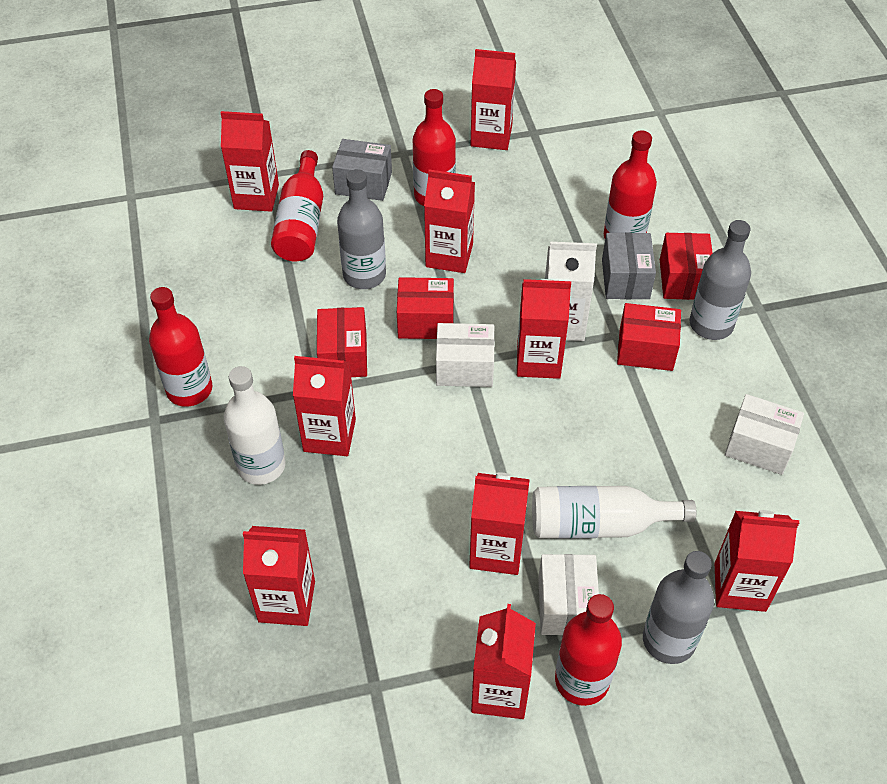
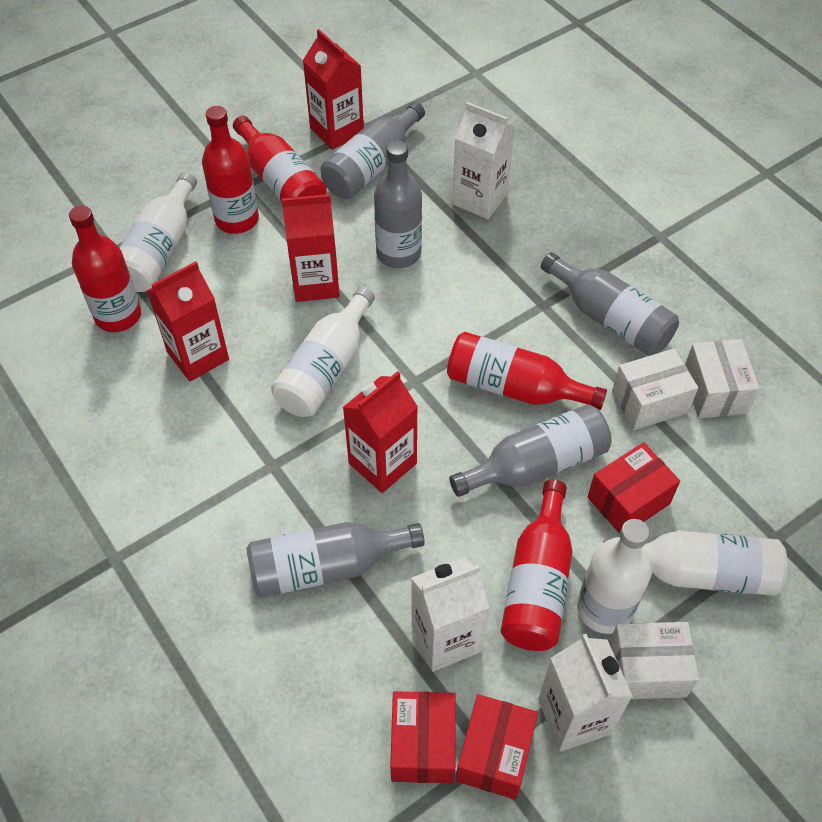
grey bottle: 3 -> 5
grey box: 2 -> 0
red box: 4 -> 3
red carton: 9 -> 4
white bottle: 2 -> 4
white carton: 1 -> 3

